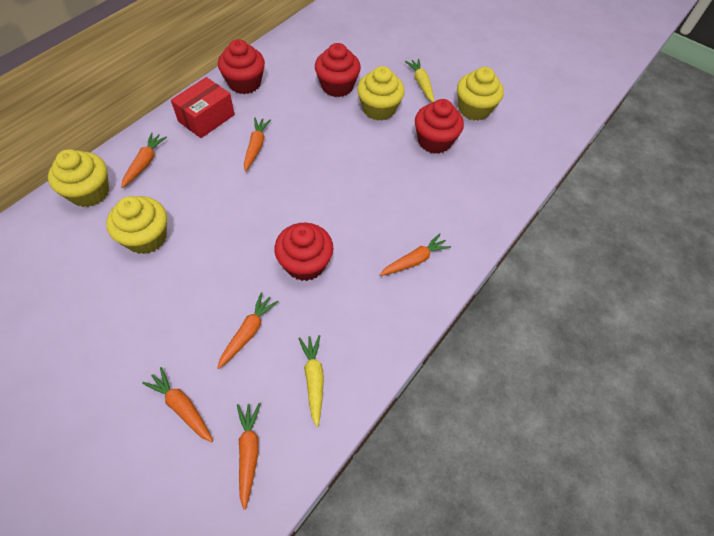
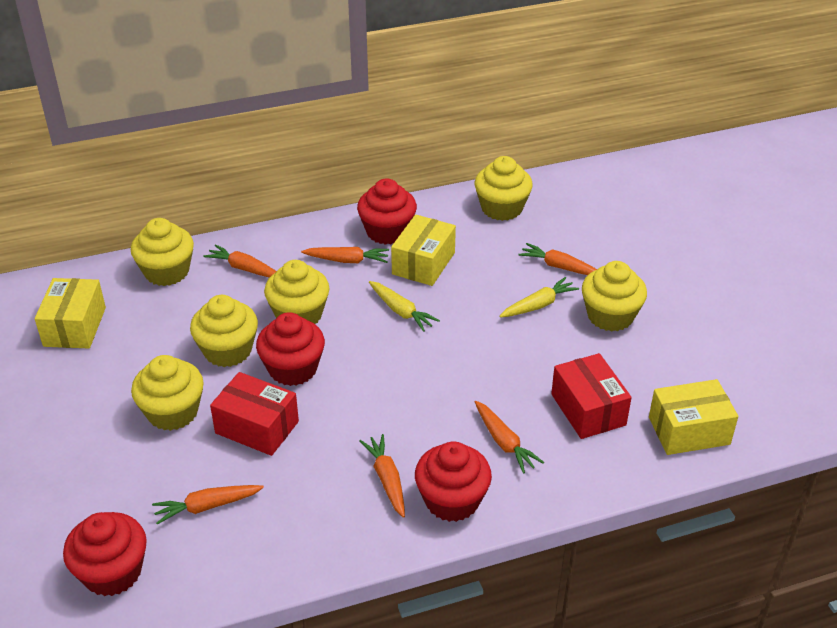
red box: 1 -> 2
yellow box: 0 -> 3
yellow cupcake: 4 -> 6

